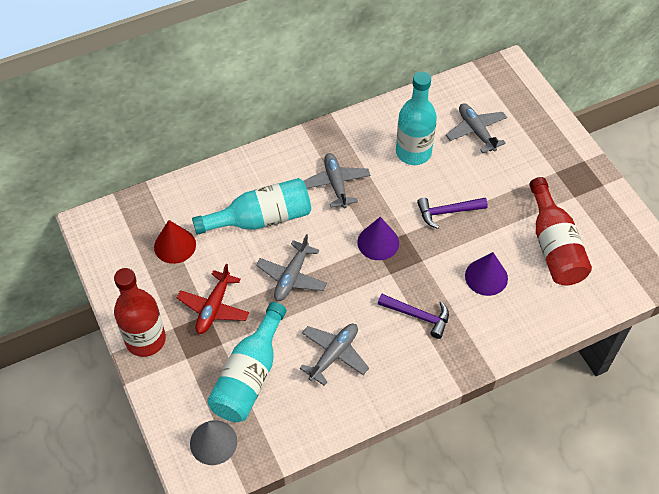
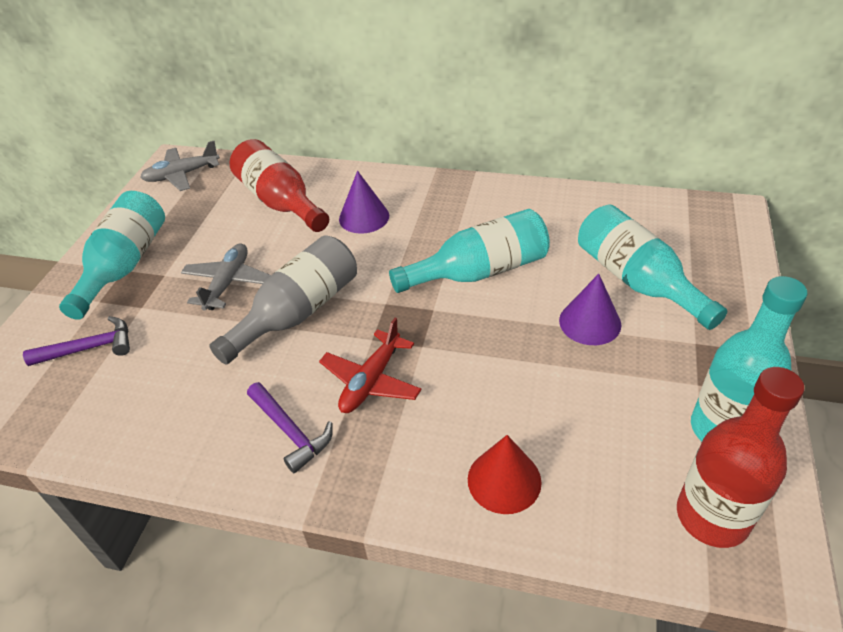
grey bottle: 0 -> 1
grey cone: 1 -> 0
grey plane: 4 -> 2
turquoise bottle: 3 -> 4

